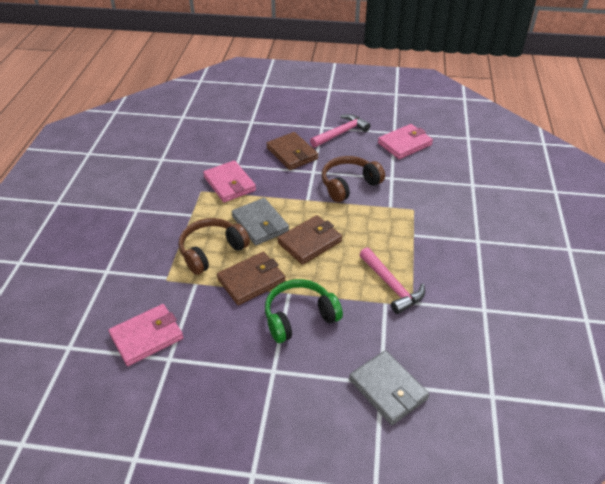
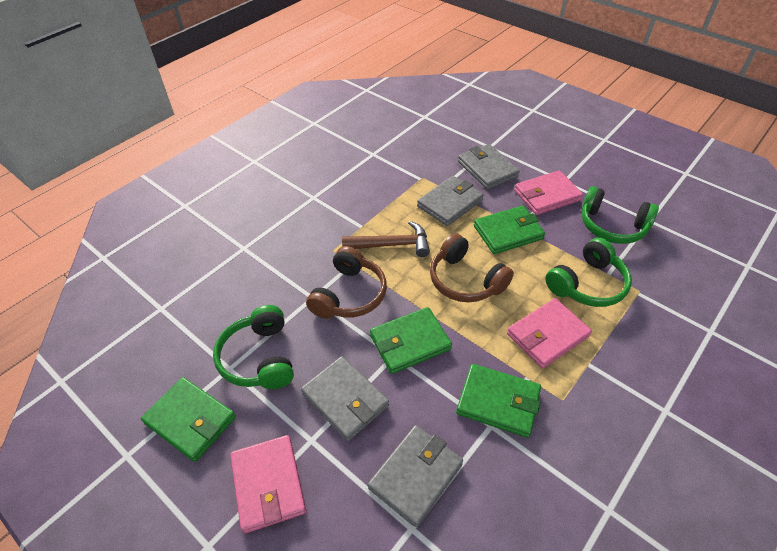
brown hammer: 0 -> 1
brown wallet: 3 -> 0
green headphones: 1 -> 3
green wallet: 0 -> 4
grey wallet: 2 -> 4
pink hammer: 2 -> 0

